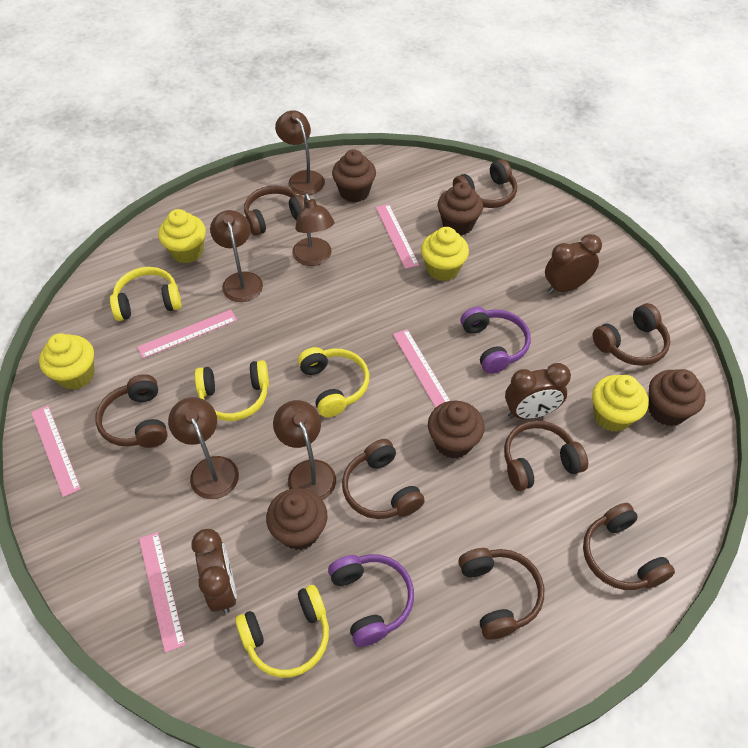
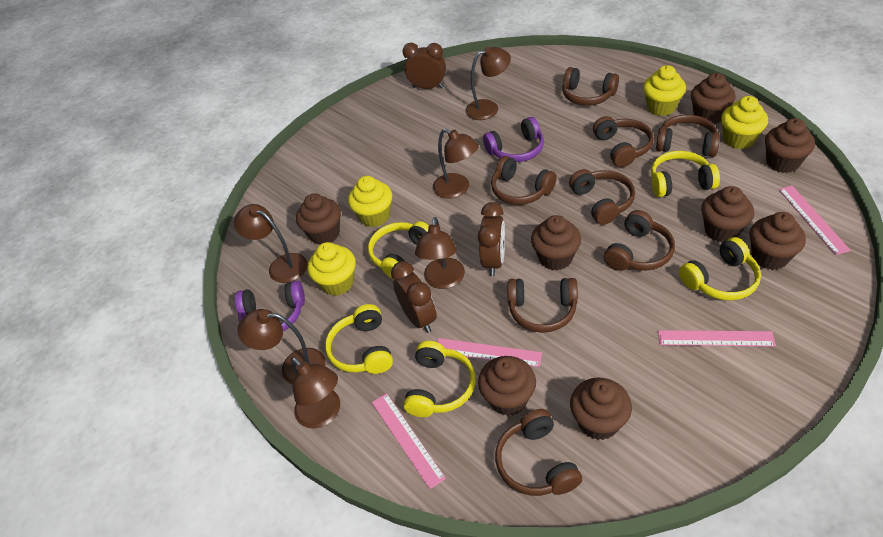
brown cupcake: 5 -> 8
brown lamp: 5 -> 6
pink ruler: 5 -> 4
yellow headphones: 4 -> 5

